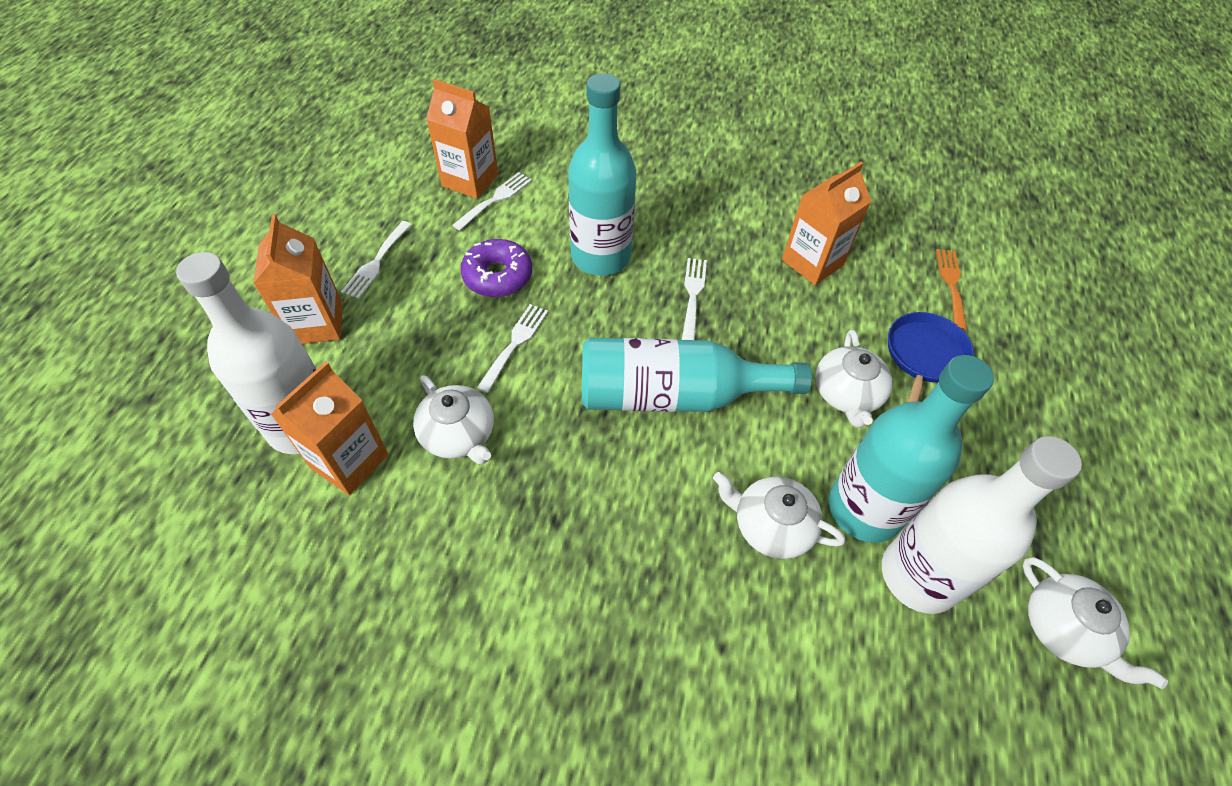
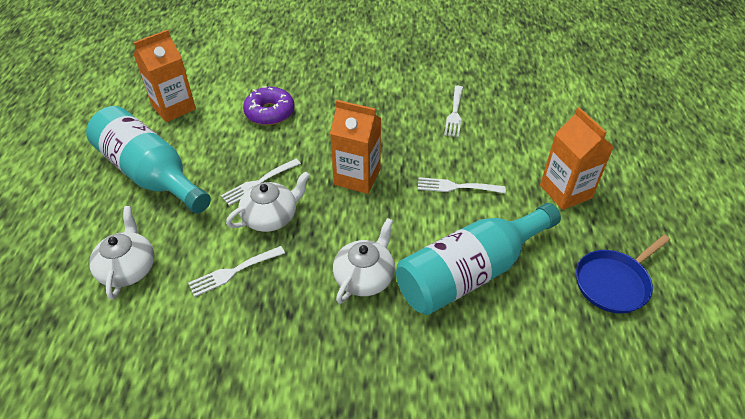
orange carton: 4 -> 3
orange fork: 1 -> 0
turquoise bottle: 3 -> 2
white bottle: 2 -> 0
white teapot: 4 -> 3

